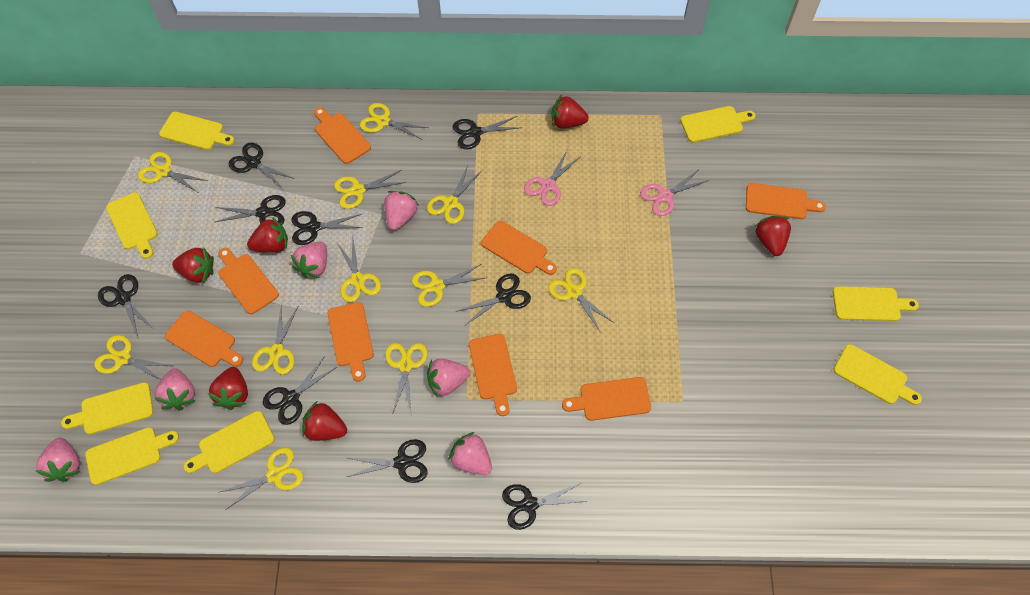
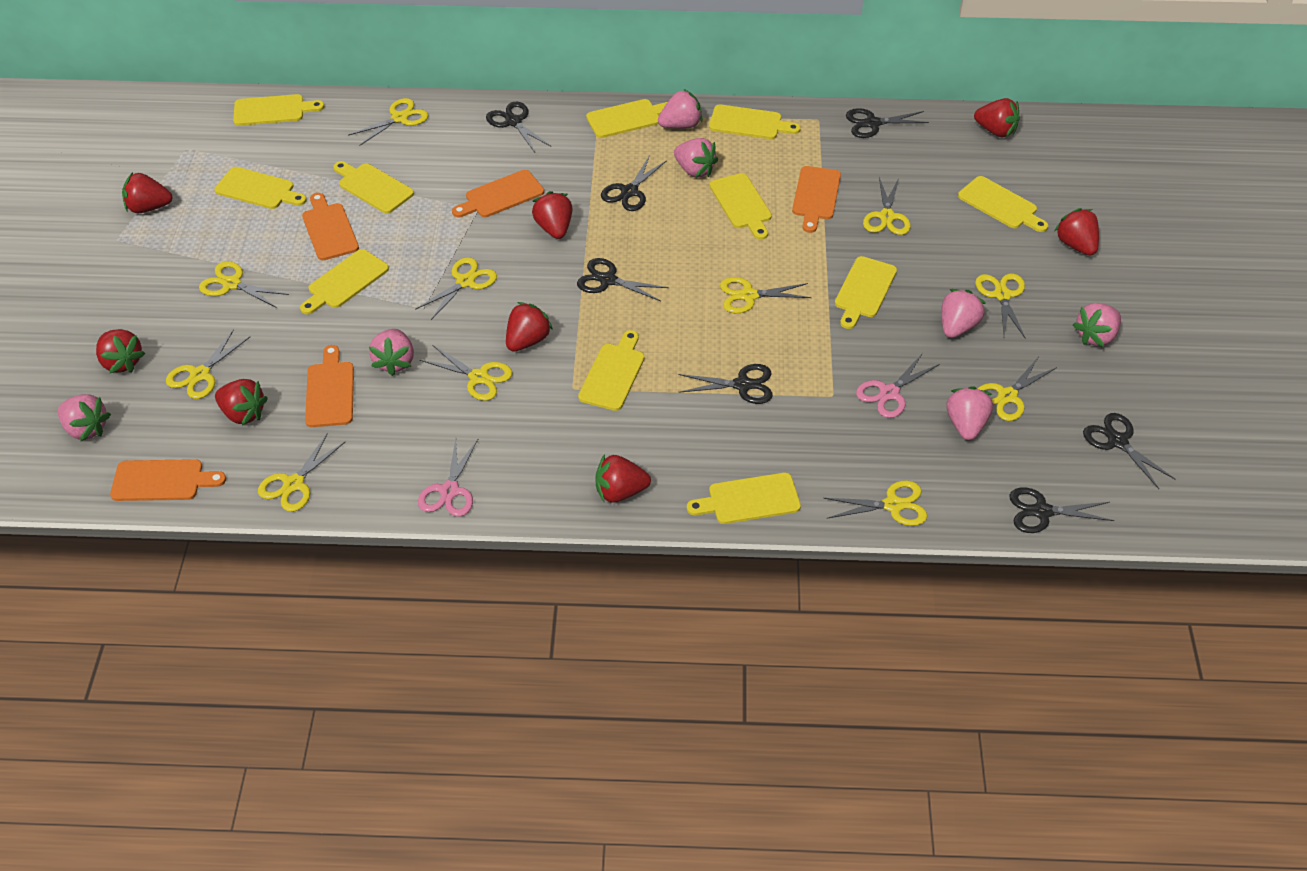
black scissors: 9 -> 7
orange cutting board: 8 -> 5
pink strawberry: 6 -> 7
red strawberry: 6 -> 8
yellow cutting board: 8 -> 11

